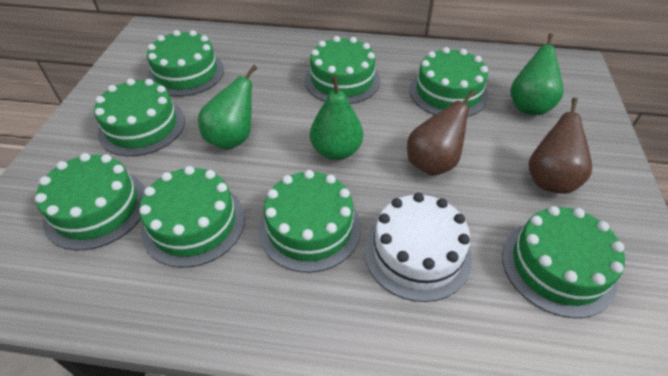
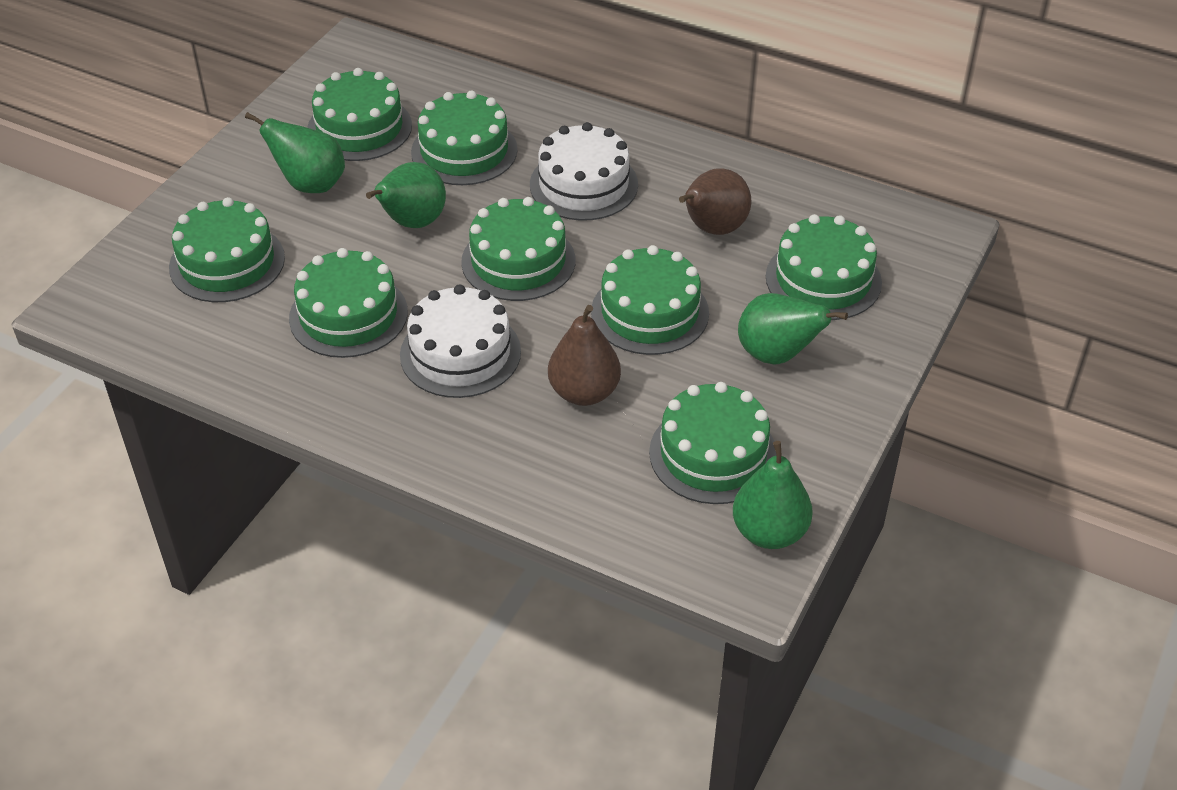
green pear: 3 -> 4
white cake: 1 -> 2

